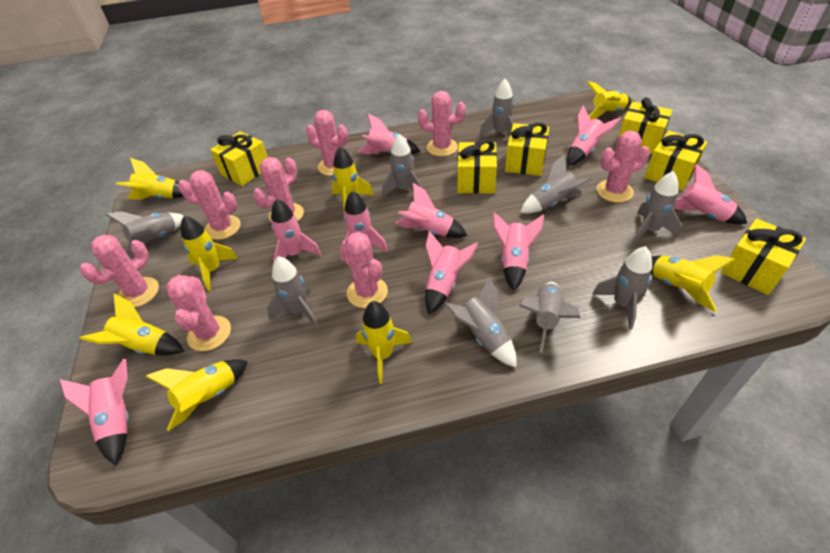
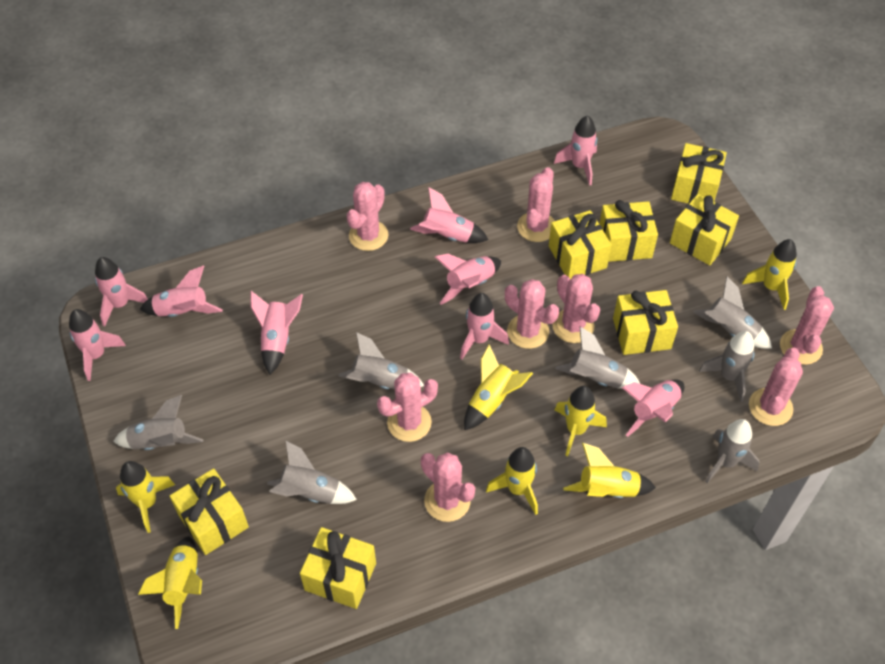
grey rocket: 9 -> 7
yellow gift: 6 -> 7
yellow rocket: 8 -> 7

